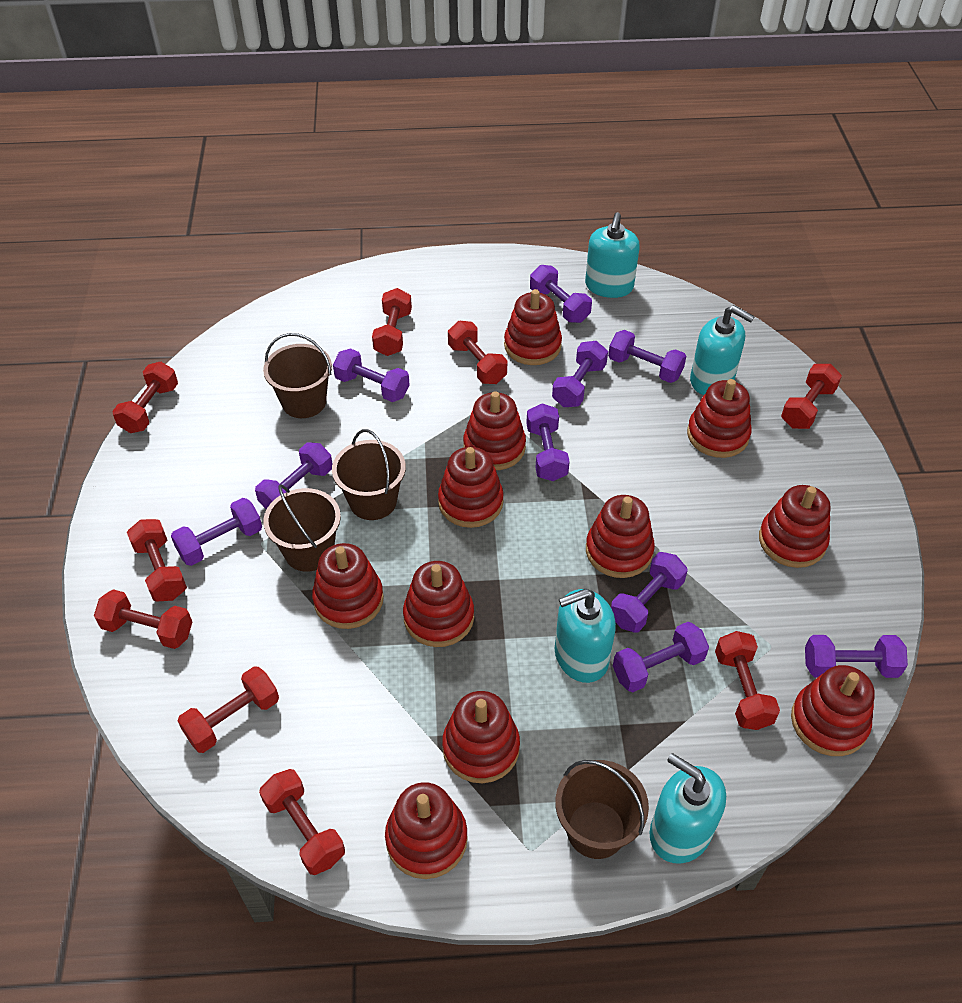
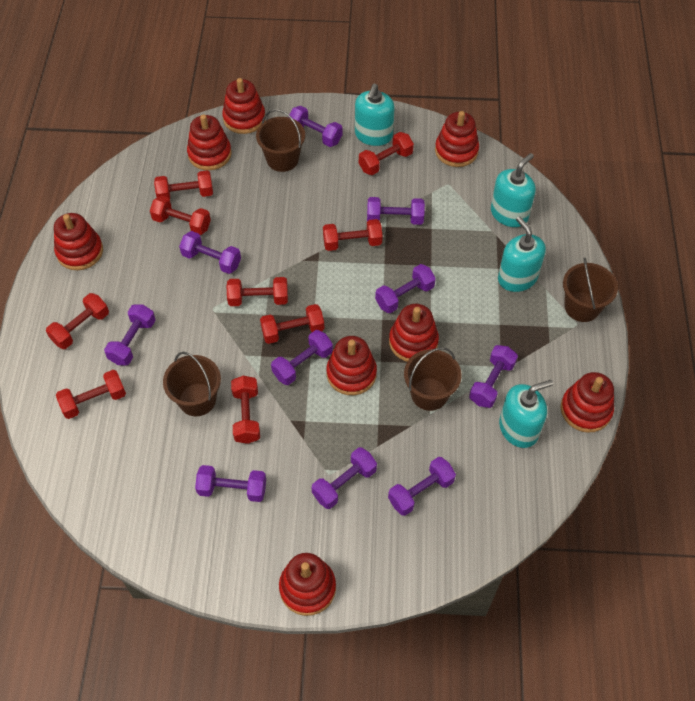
red stacking toy: 11 -> 8

